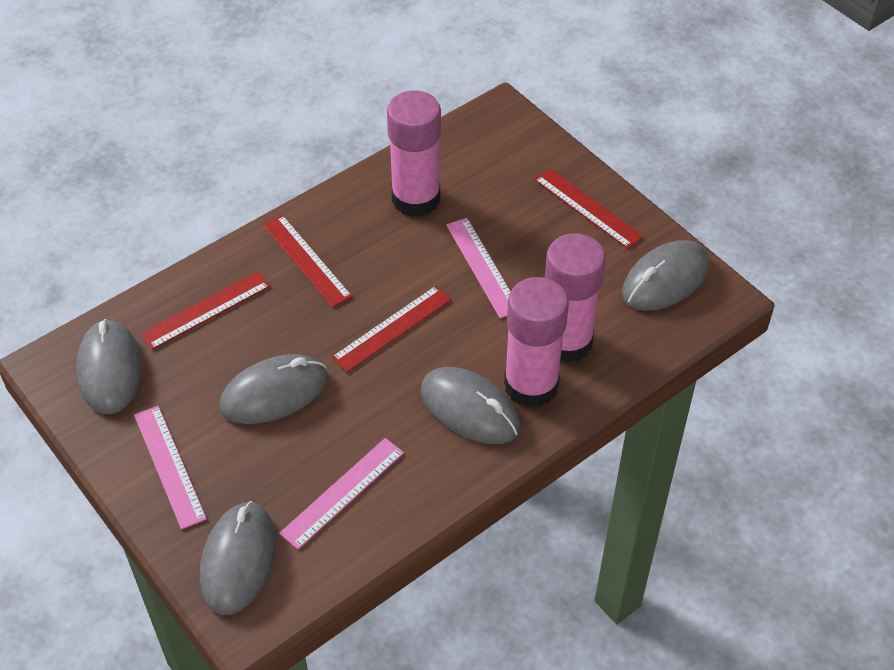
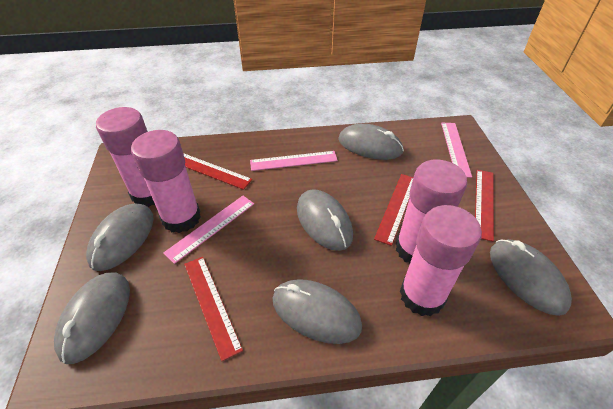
grey mouse: 5 -> 6
pink glue stick: 3 -> 4

